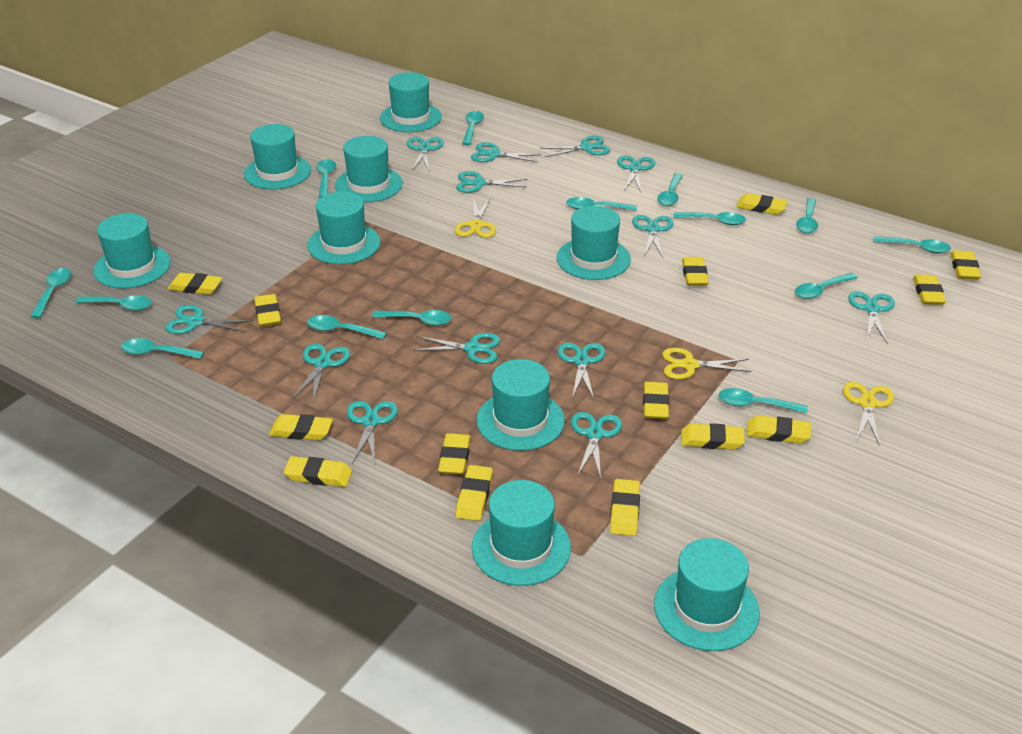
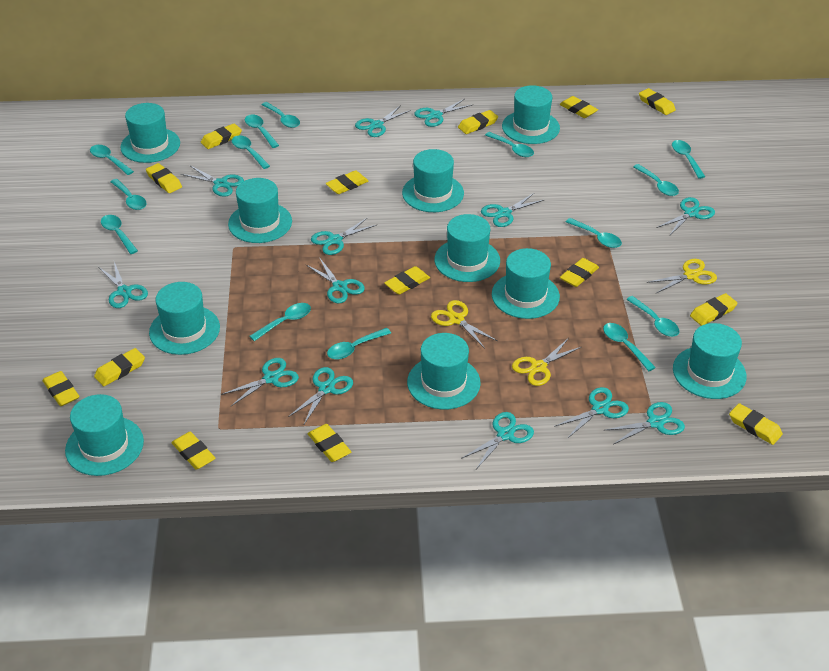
turquoise hat: 9 -> 10

